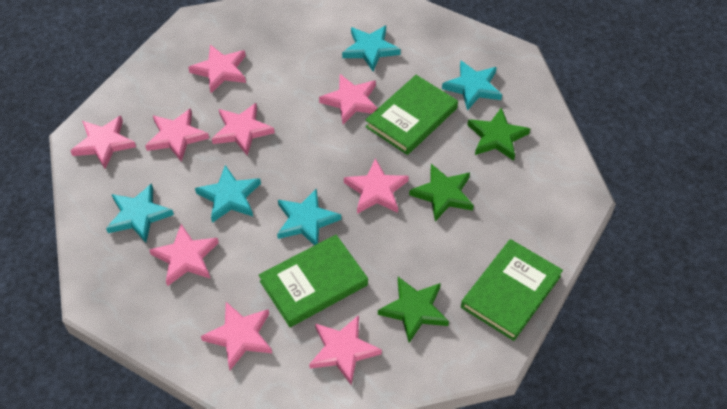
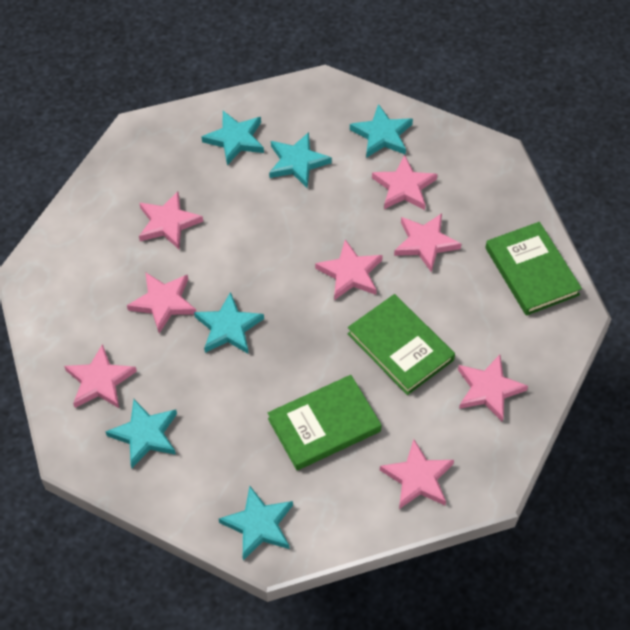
green star: 3 -> 0
pink star: 9 -> 8
turquoise star: 5 -> 6

